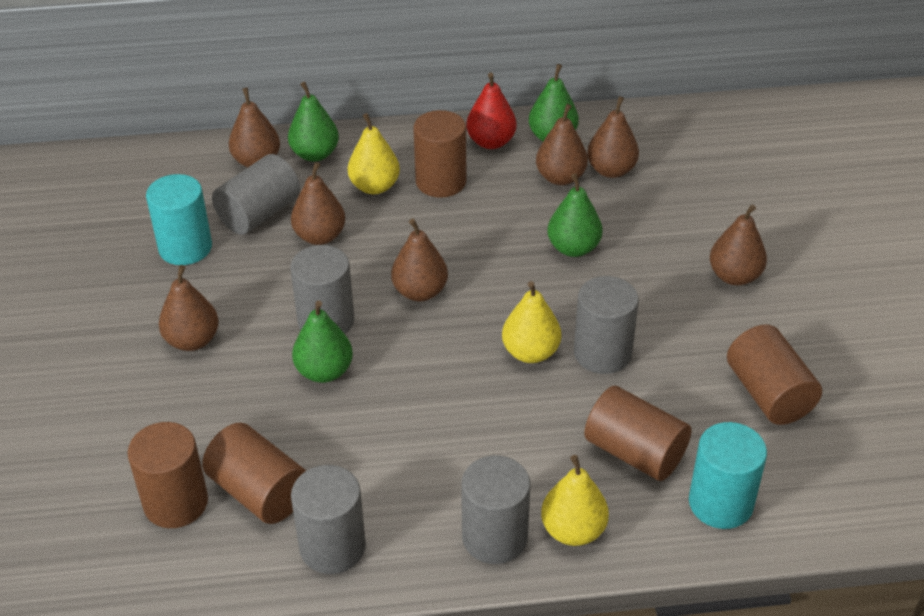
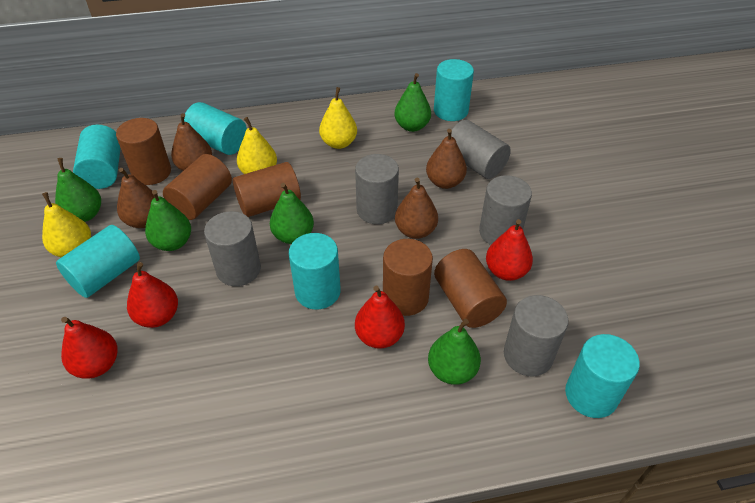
brown pear: 7 -> 4
green pear: 4 -> 5
red pear: 1 -> 4
turquoise cylinder: 2 -> 6

